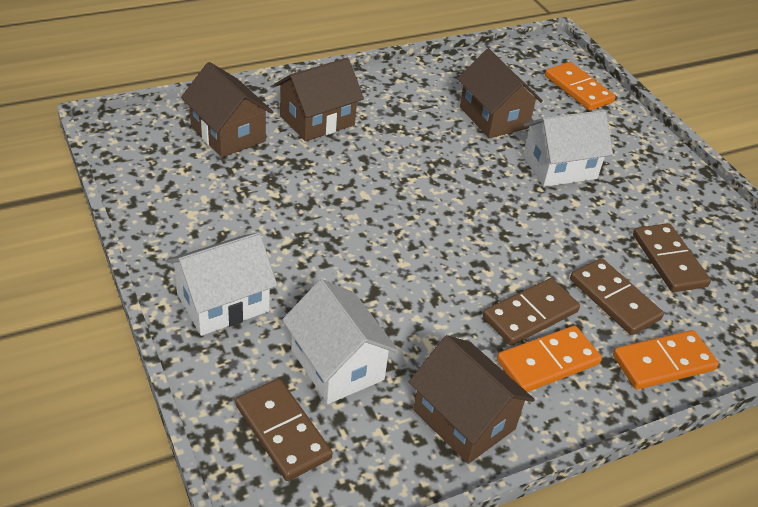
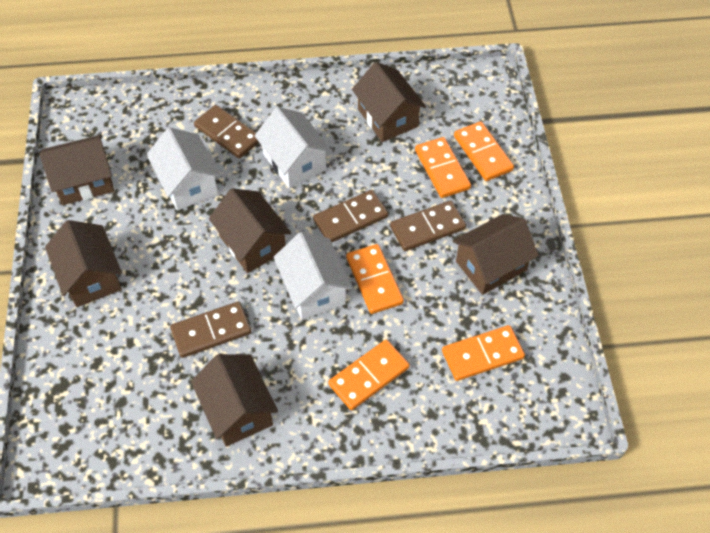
brown house: 4 -> 6
orange domino: 3 -> 5

